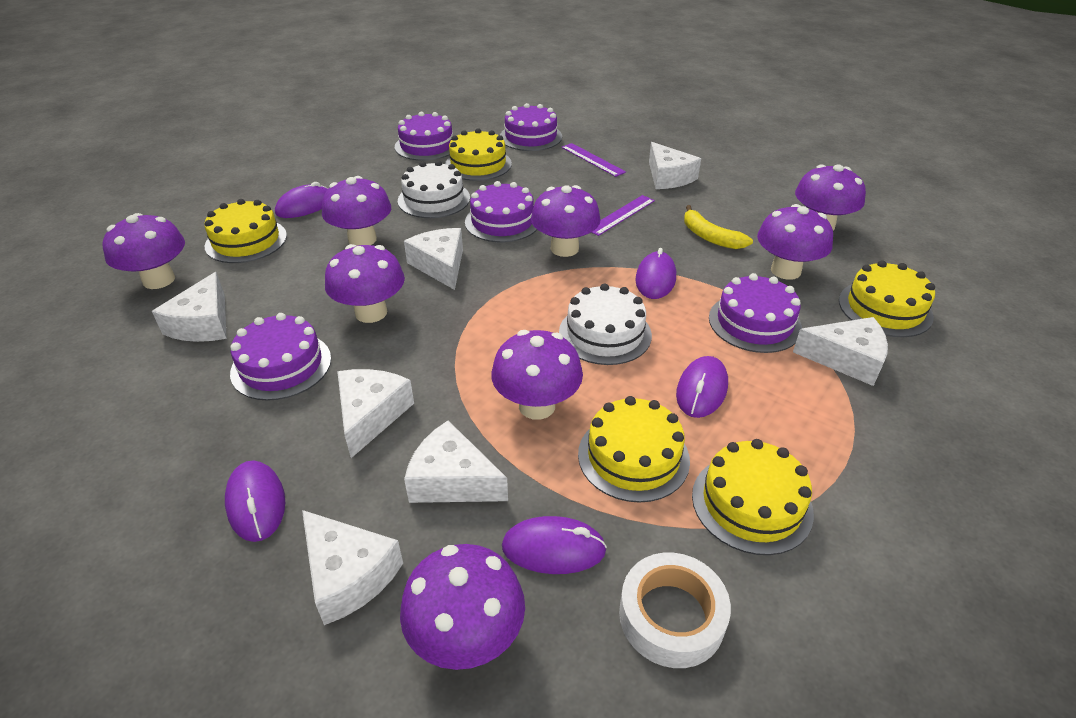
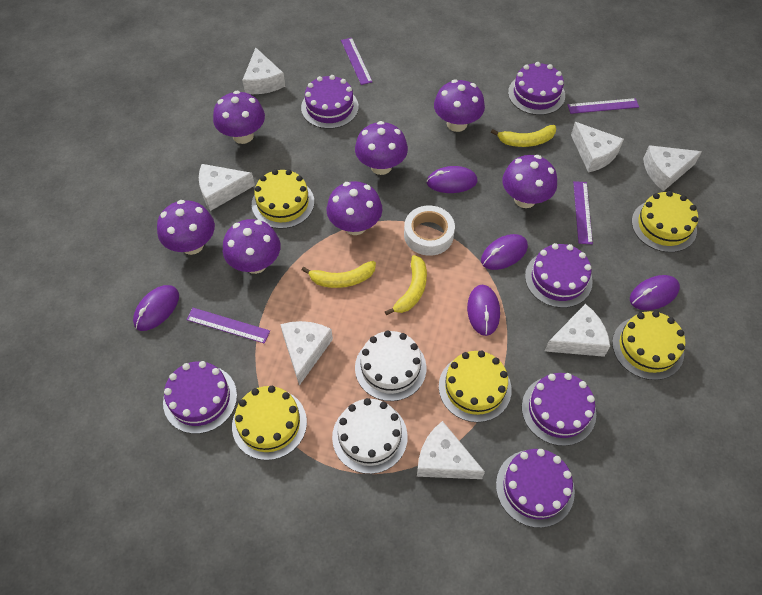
purple cake: 5 -> 6
purple mushroom: 8 -> 7
purple ruler: 2 -> 4
yellow banana: 1 -> 3

